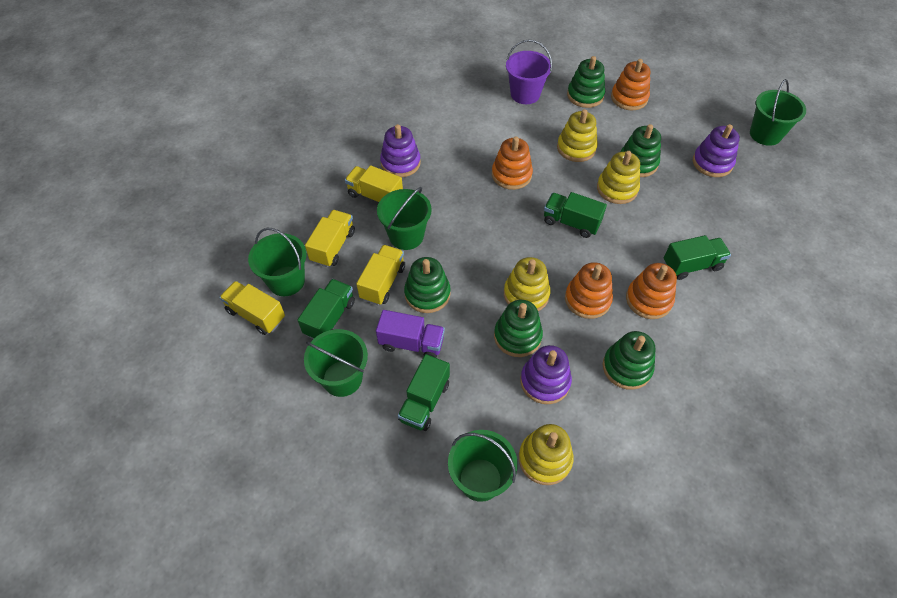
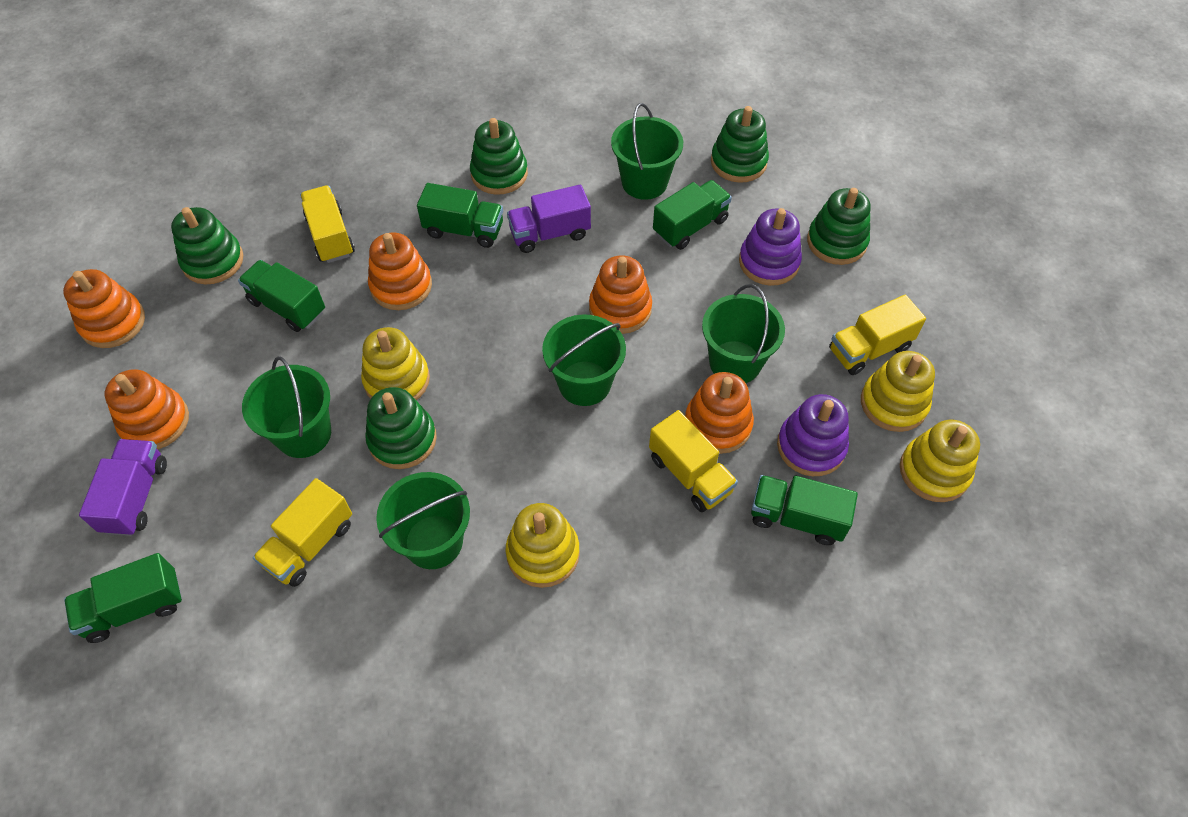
green truck: 4 -> 5
orange stacking toy: 4 -> 5
purple bucket: 1 -> 0
purple stacking toy: 3 -> 2
purple truck: 1 -> 2

